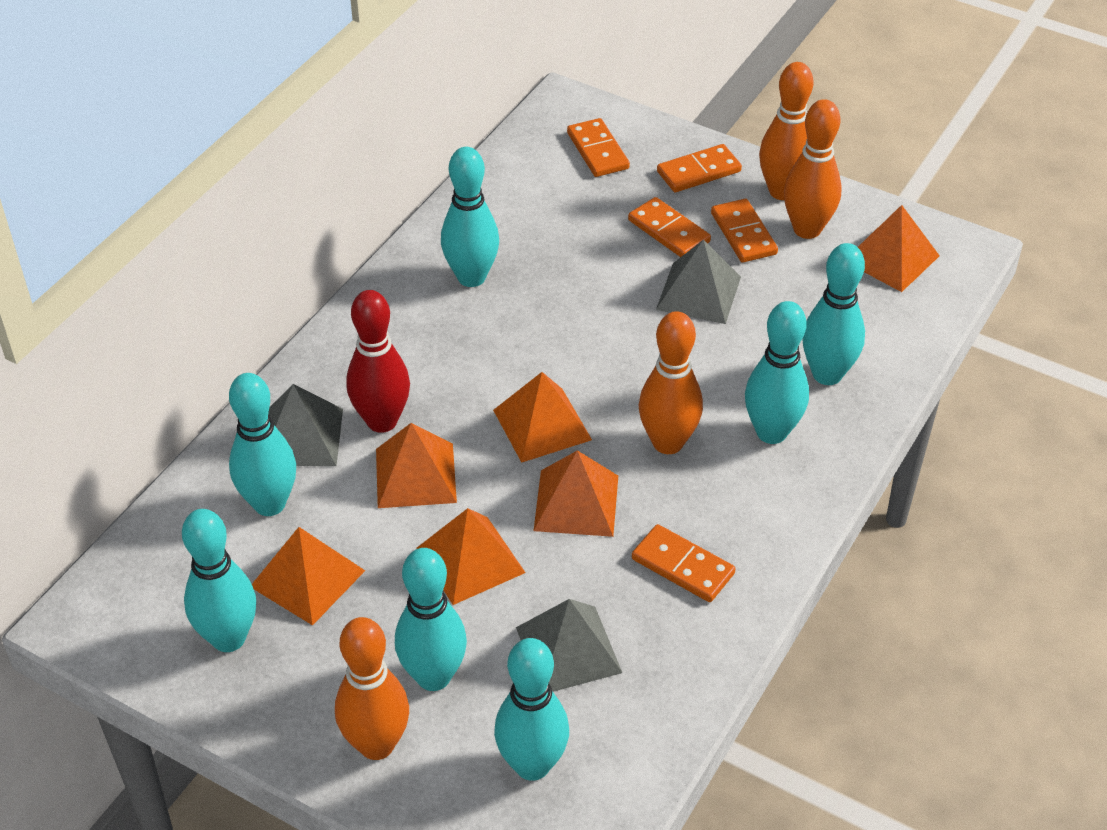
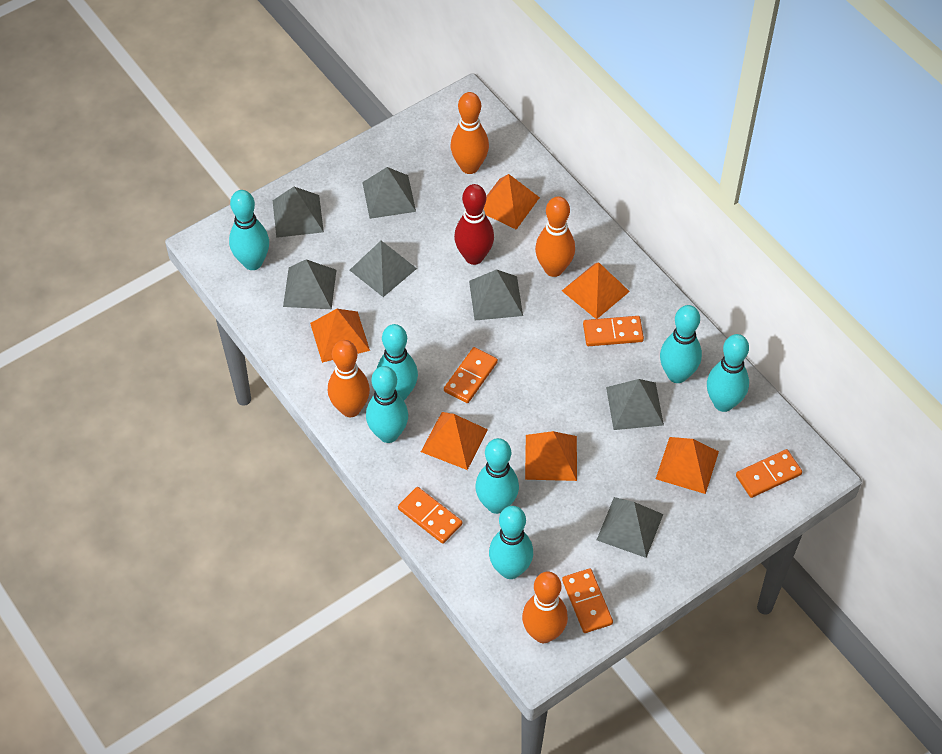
grey pyramid: 3 -> 7

